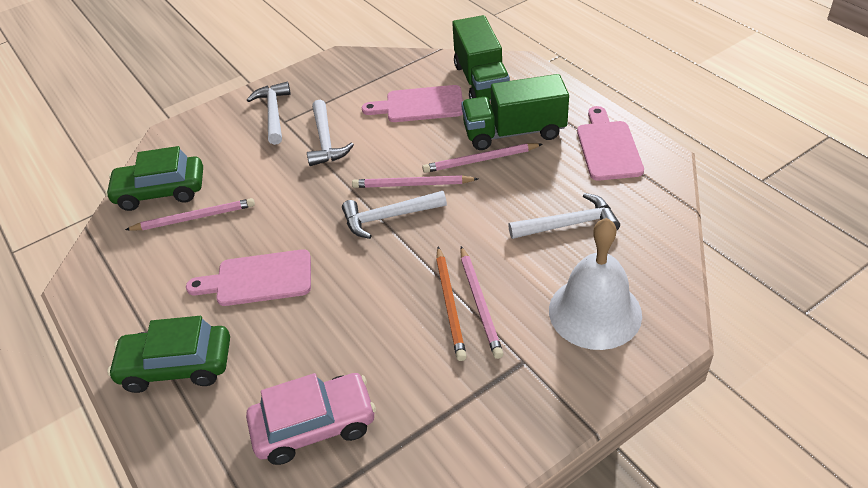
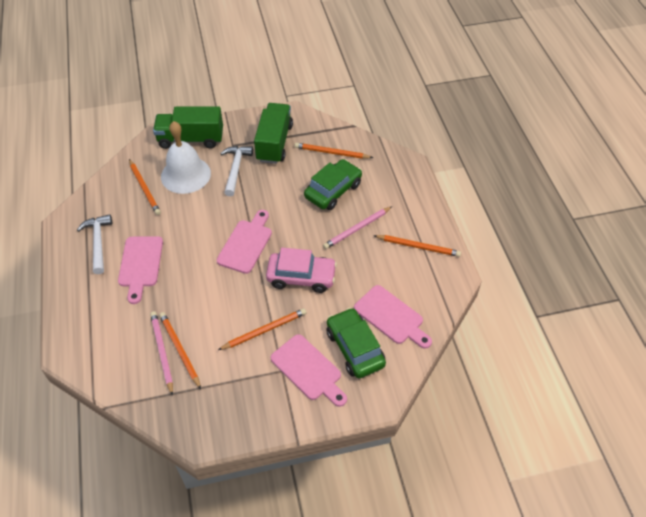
orange pencil: 1 -> 5
pink cutting board: 3 -> 4
pink pencil: 4 -> 2
white hammer: 4 -> 2

